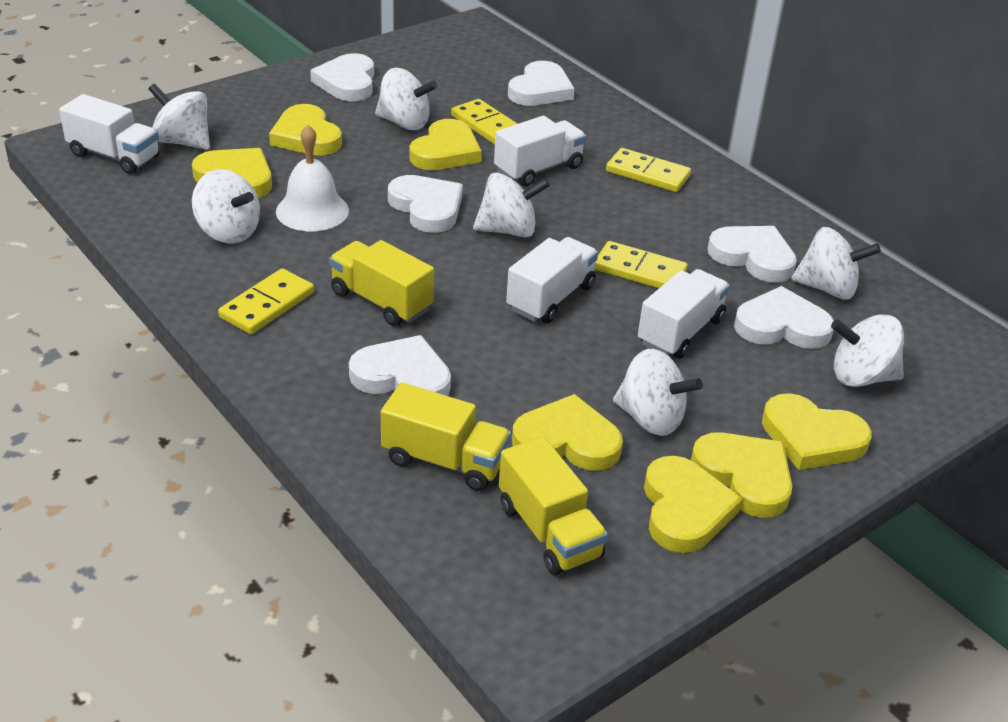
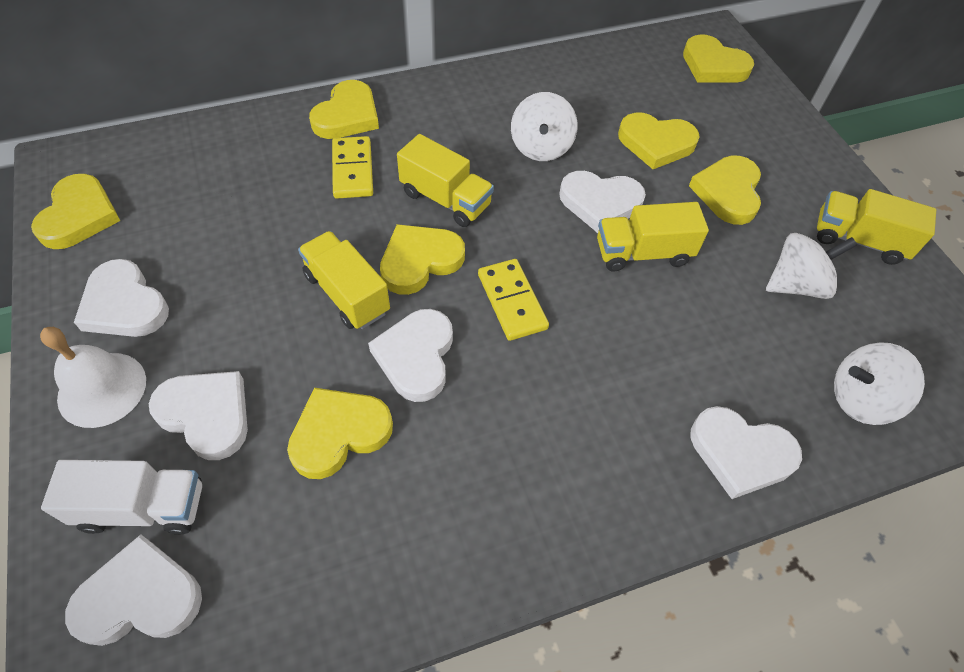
white spinning top: 7 -> 3
white truck: 4 -> 1
yellow domino: 4 -> 2
yellow truck: 3 -> 4

